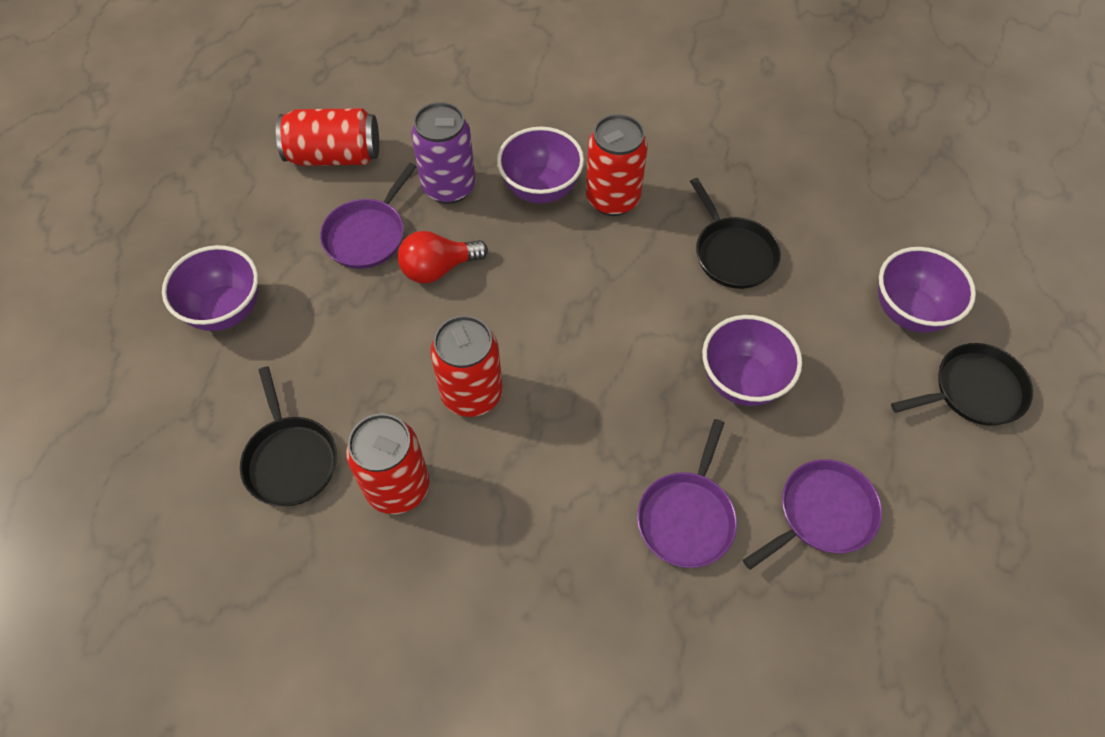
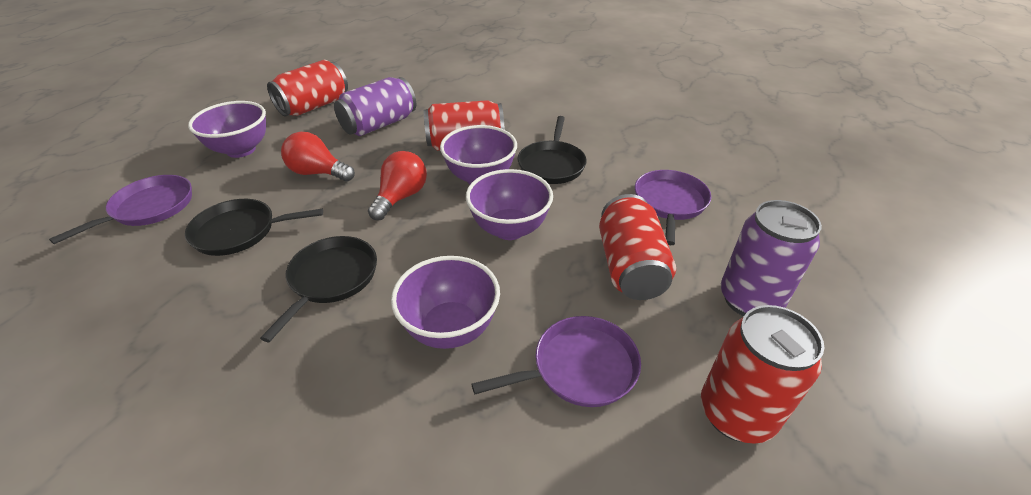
purple can: 1 -> 2
red light bulb: 1 -> 2

